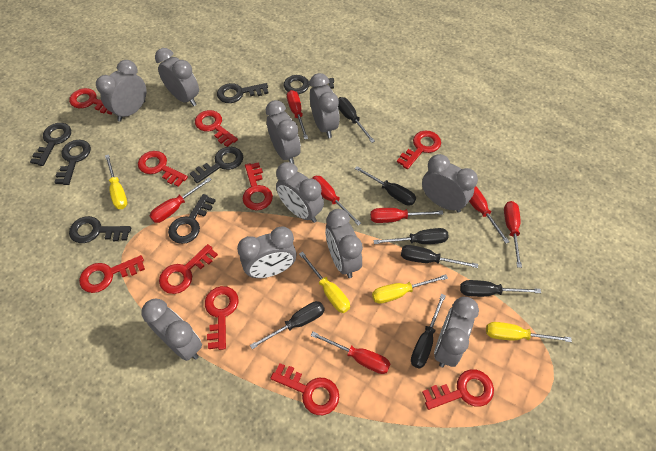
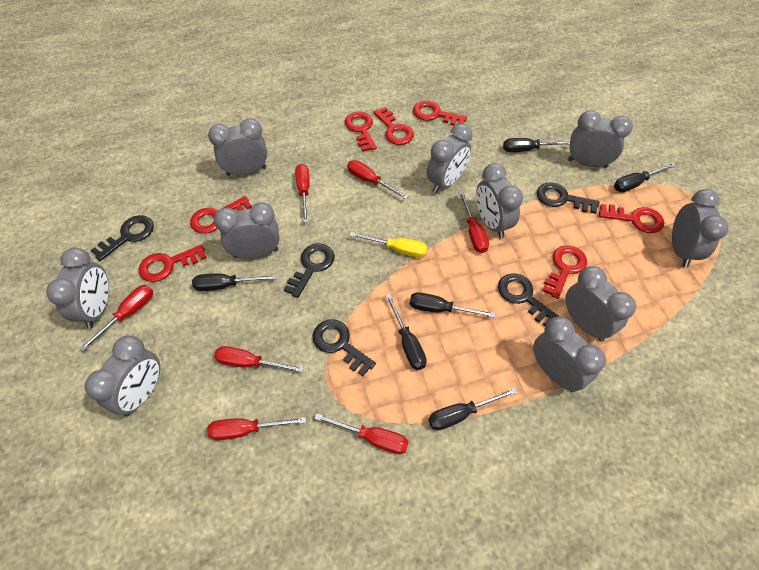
black key: 7 -> 5
black screwdriver: 7 -> 6
red key: 10 -> 7
yellow screwdriver: 4 -> 1

